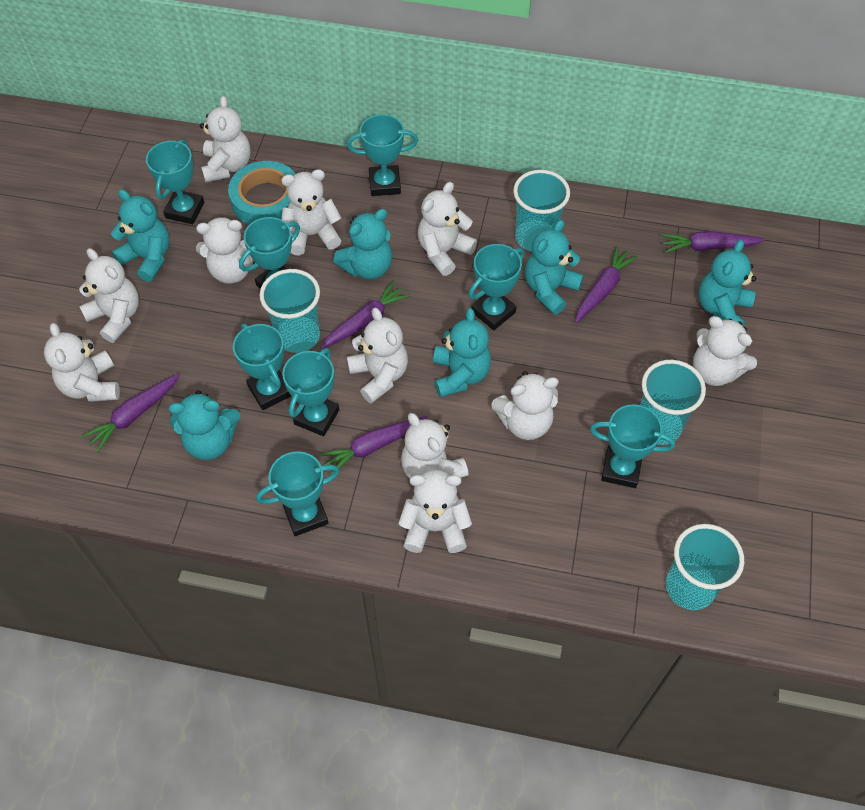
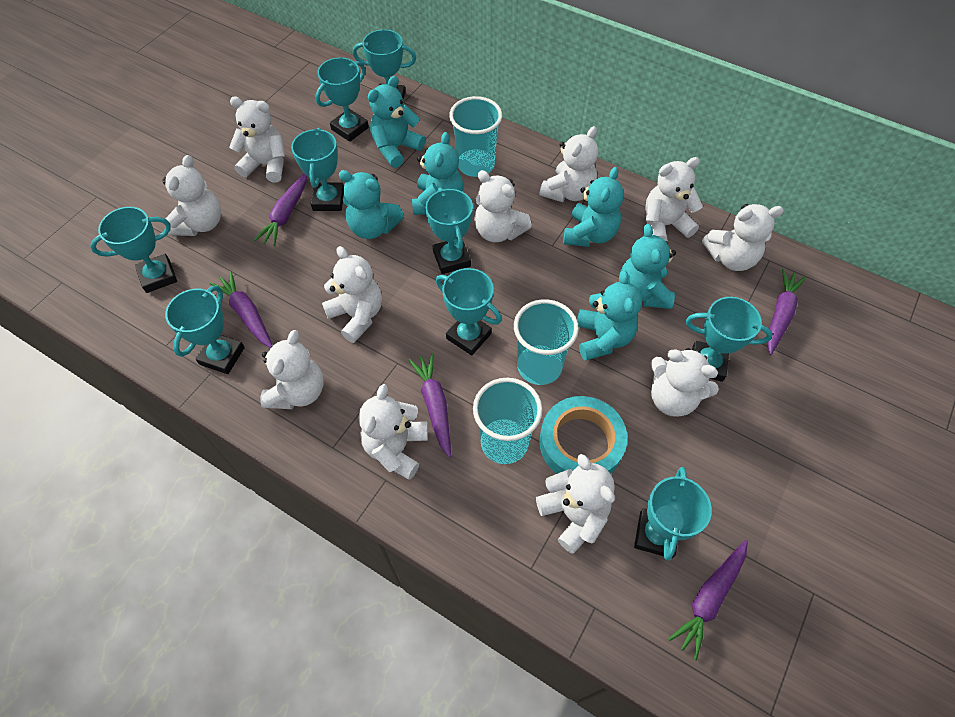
turquoise cup: 4 -> 3
turquoise trophy: 8 -> 9

